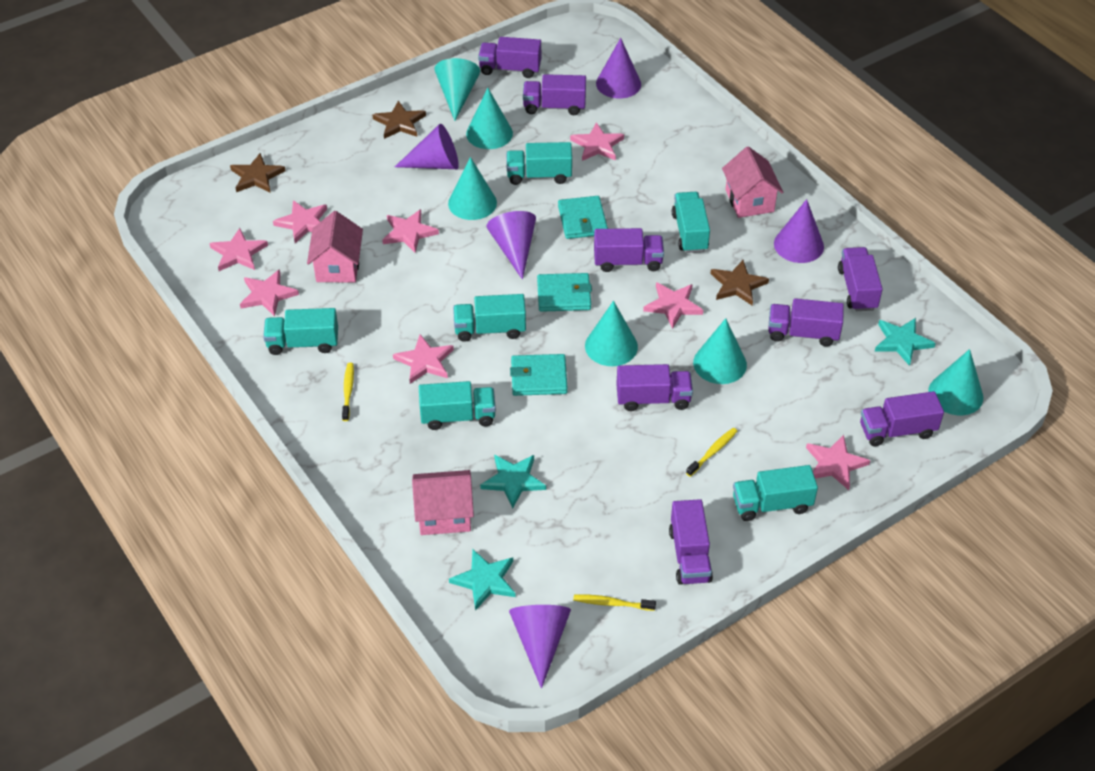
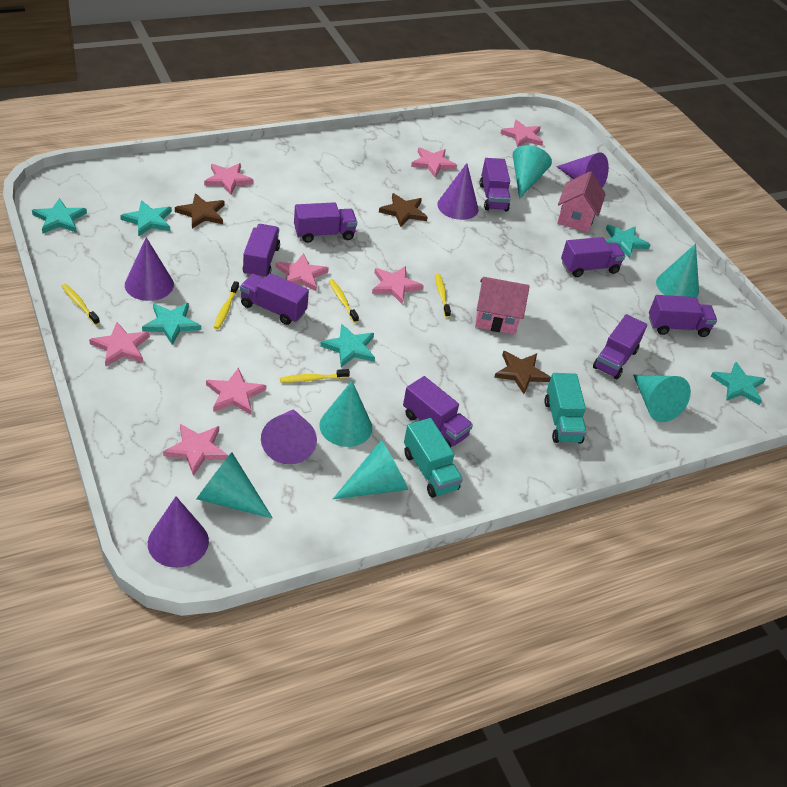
pink house: 3 -> 2
turquoise star: 3 -> 6
turquoise truck: 6 -> 2
turquoise wallet: 3 -> 0
yellow toothbrush: 3 -> 5

